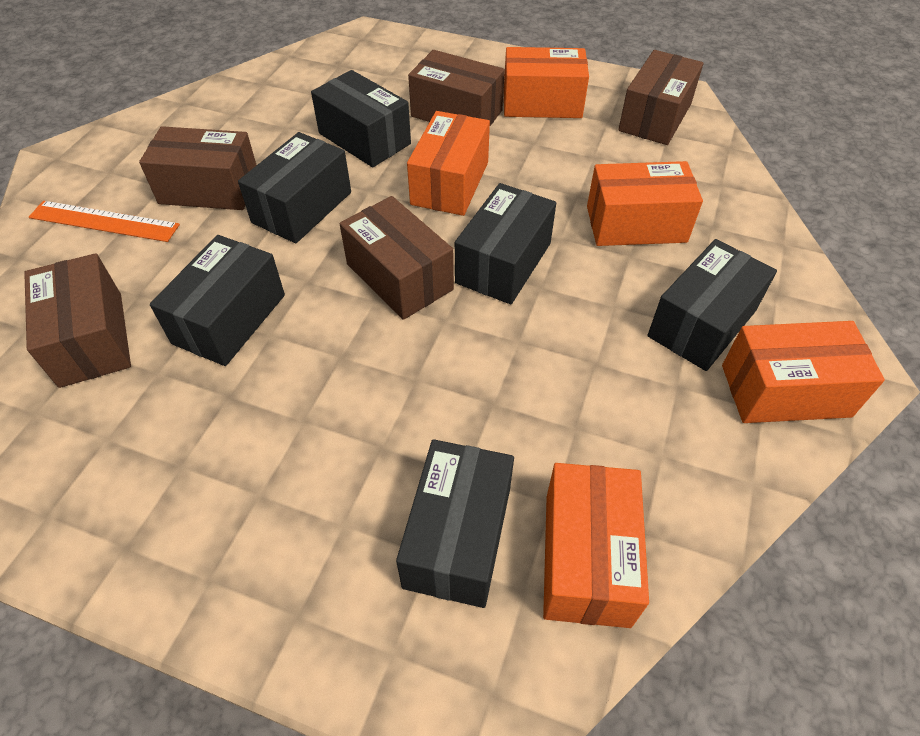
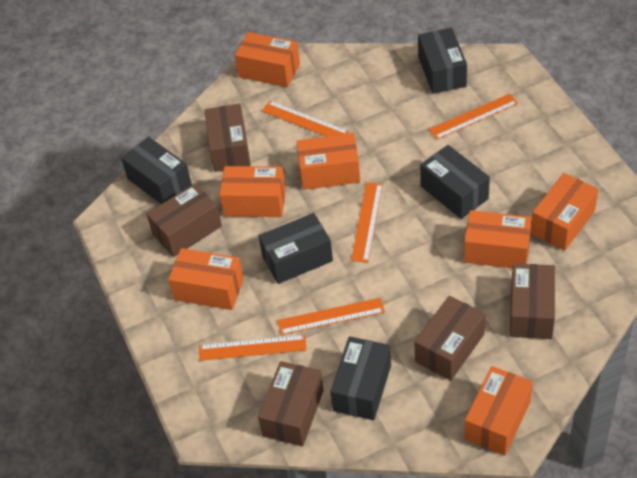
black box: 6 -> 5
orange box: 5 -> 7
orange ruler: 1 -> 5

